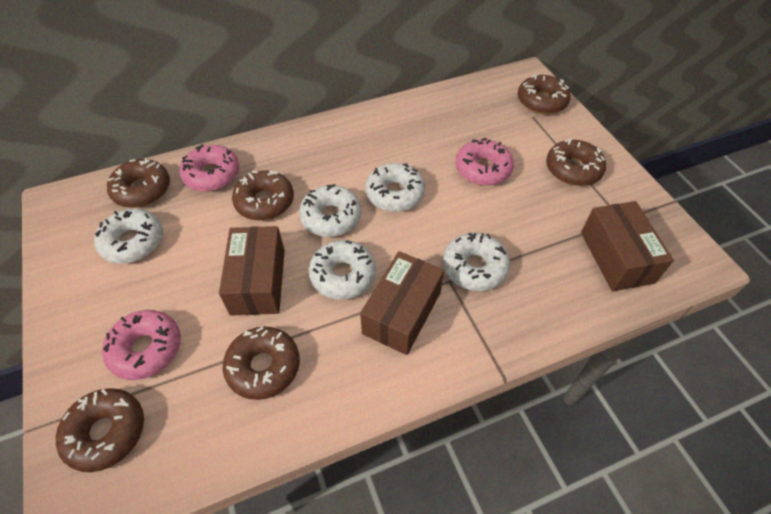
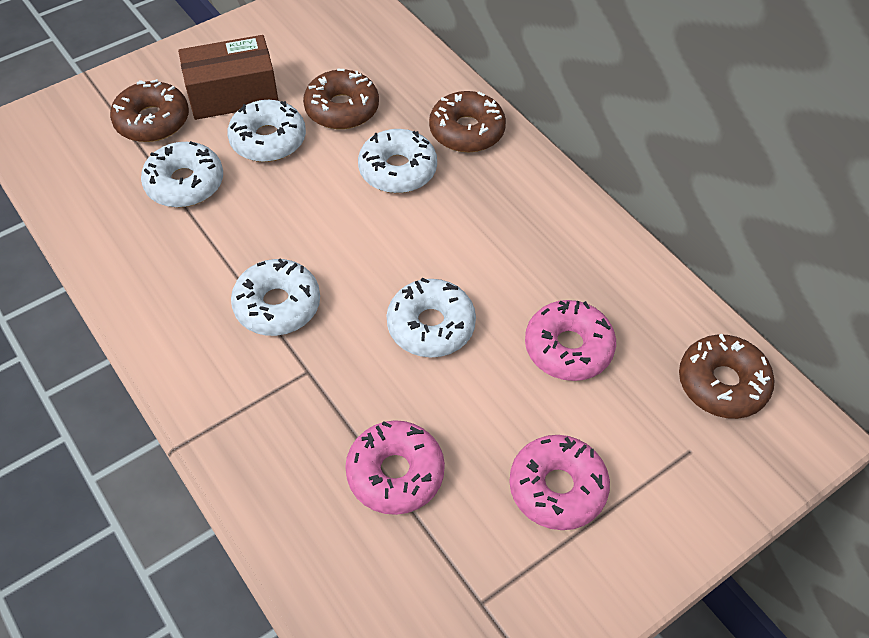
brown box: 3 -> 1
brown donut: 6 -> 4

